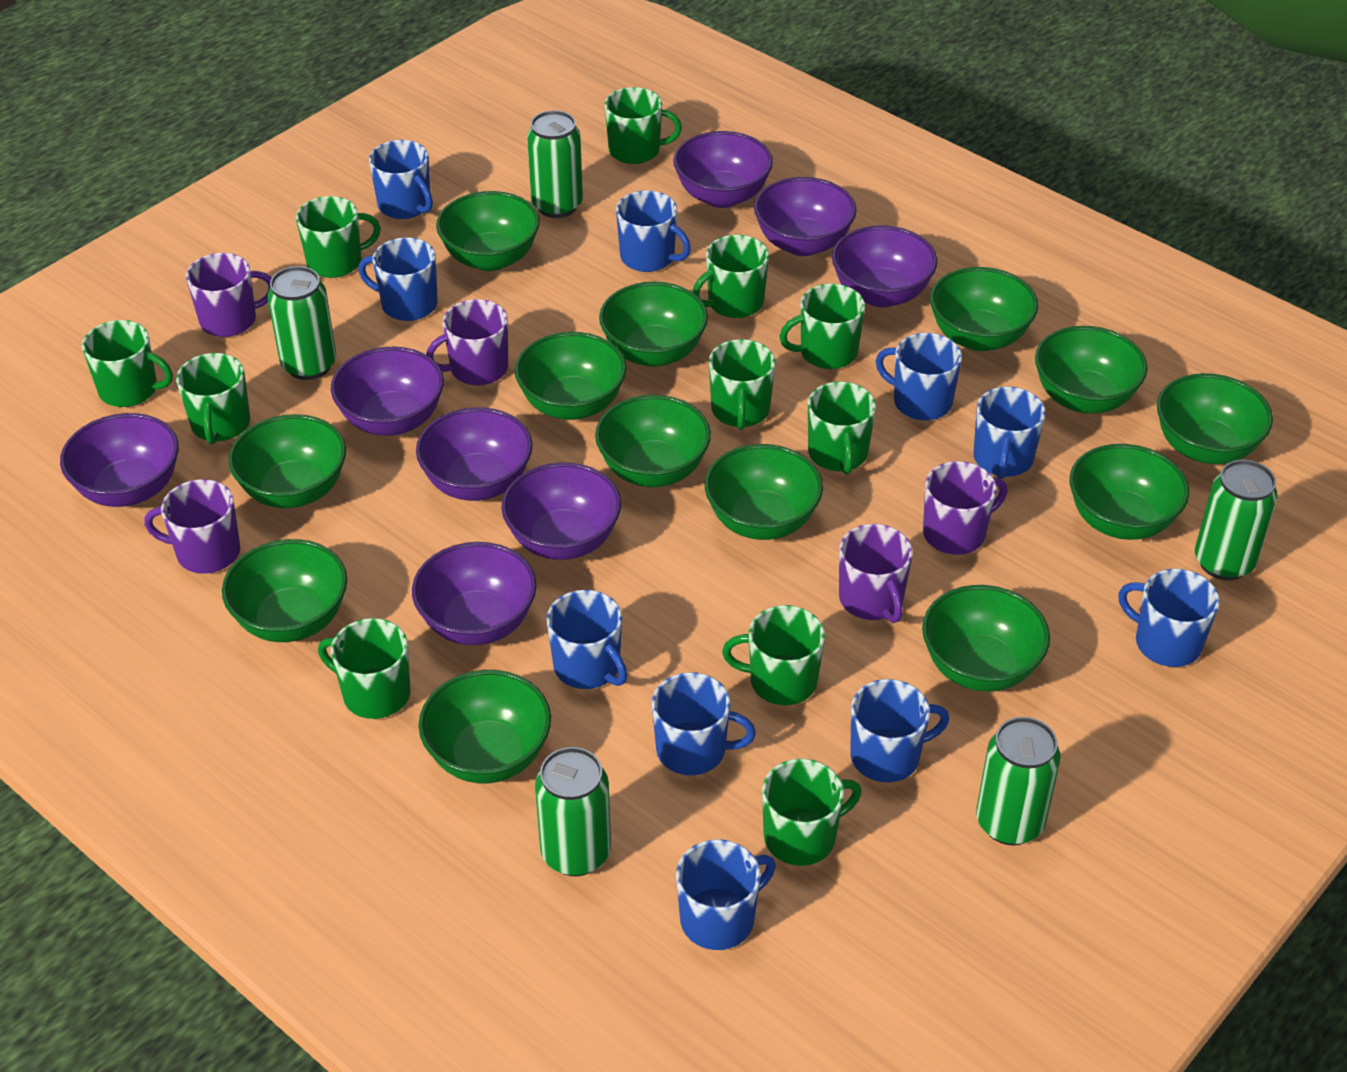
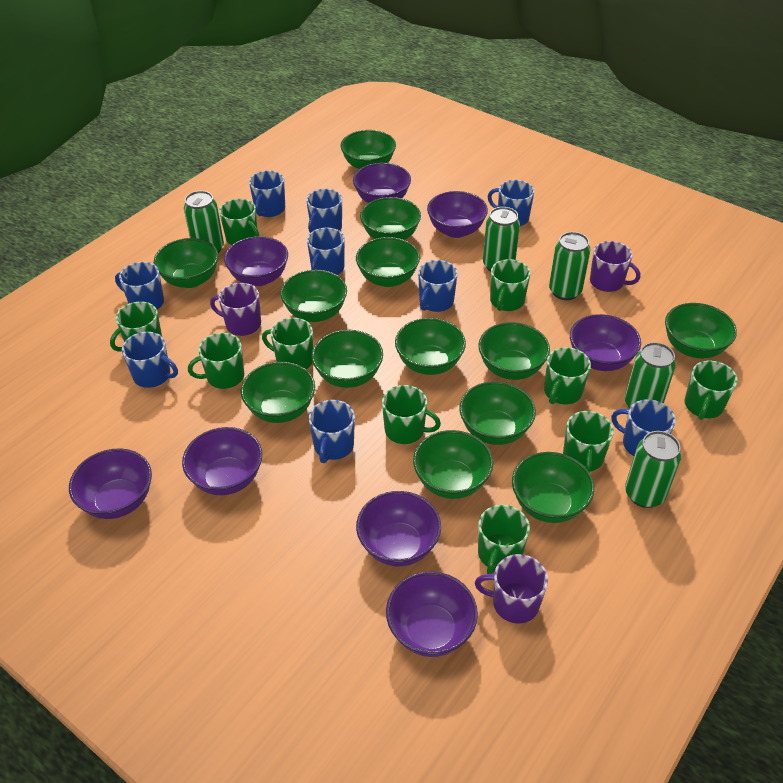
blue mug: 10 -> 9
green mug: 11 -> 10
purple mug: 5 -> 3

